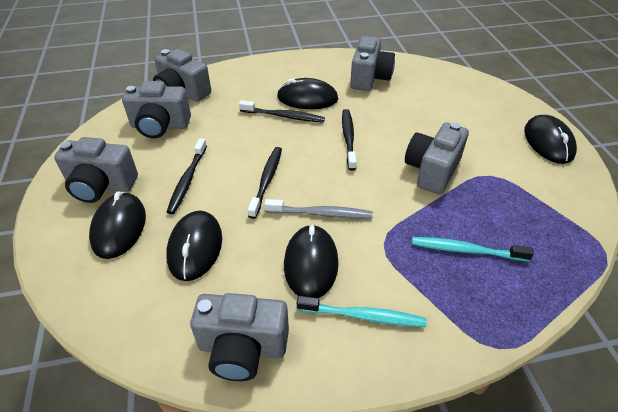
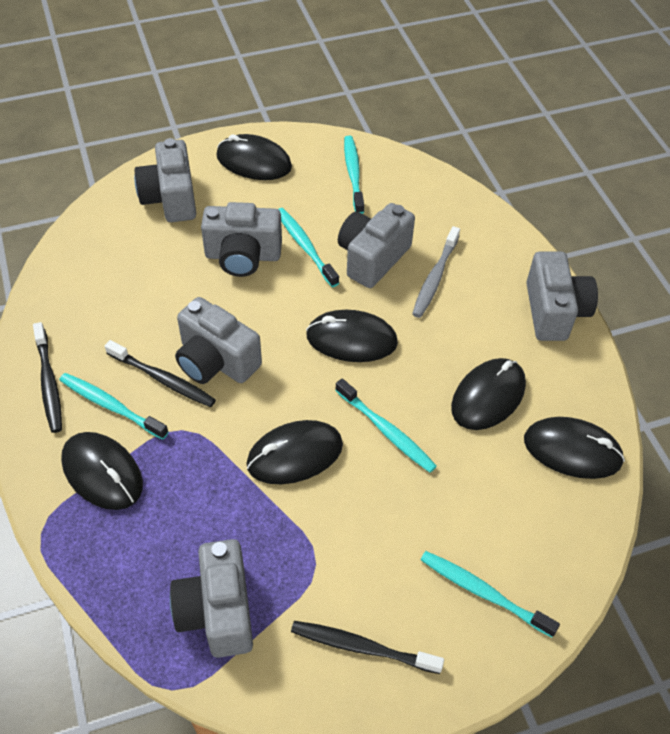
black mouse: 5 -> 6
black toothbrush: 4 -> 3
turquoise toothbrush: 2 -> 5

